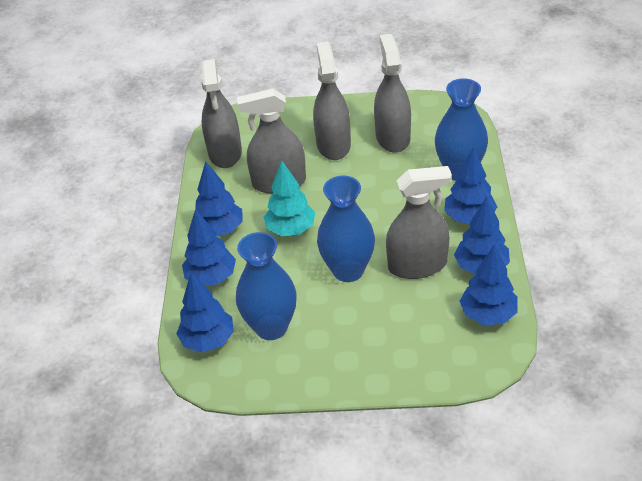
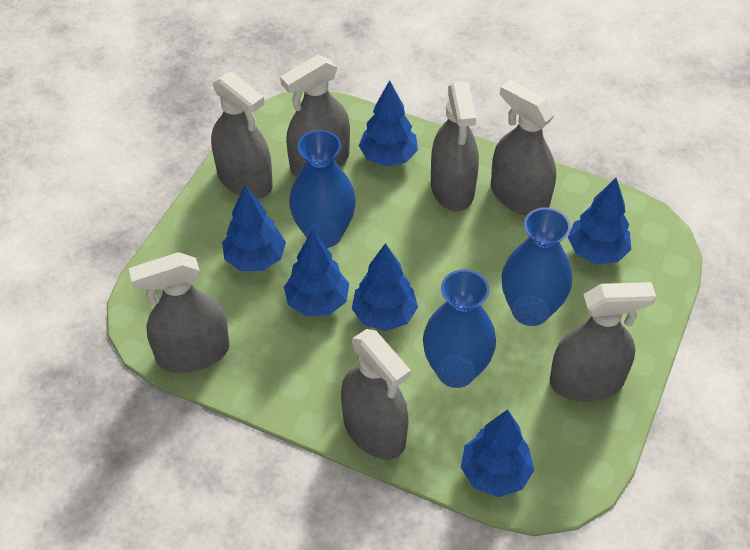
grey spray bottle: 5 -> 7
turquoise tree: 1 -> 0

